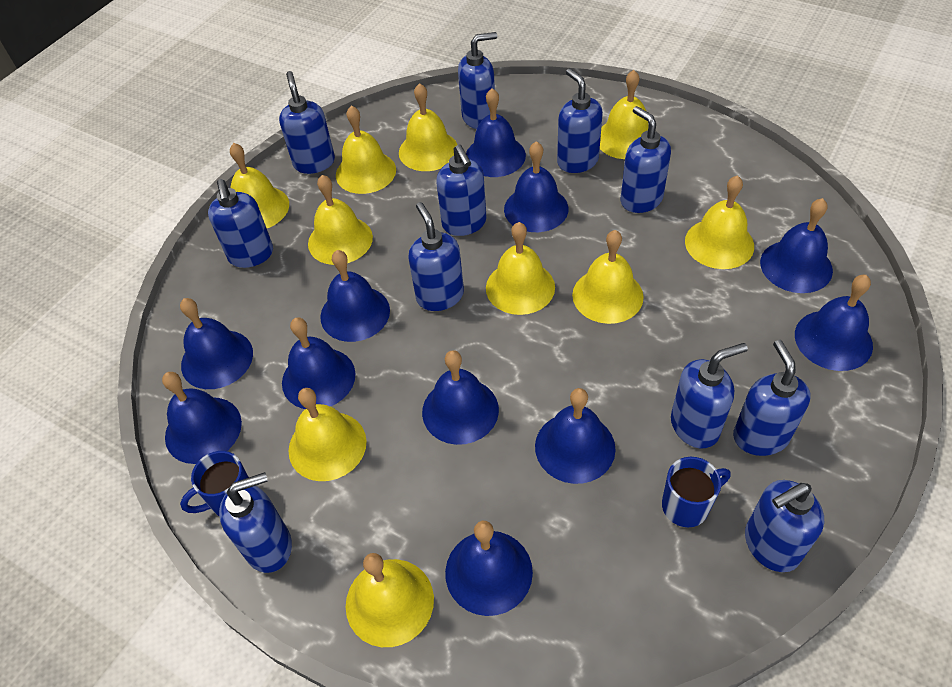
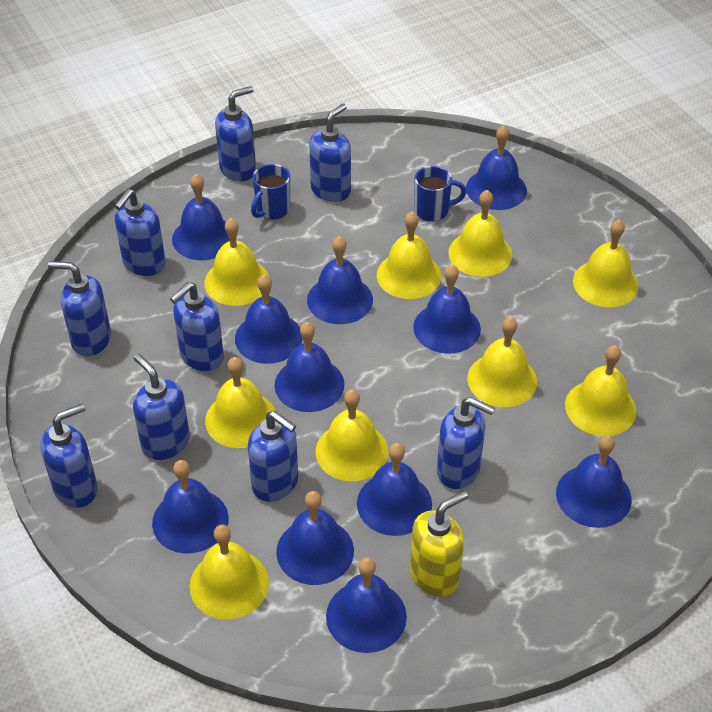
blue soap dispenser: 11 -> 9
yellow bell: 10 -> 9
yellow soap dispenser: 0 -> 1

